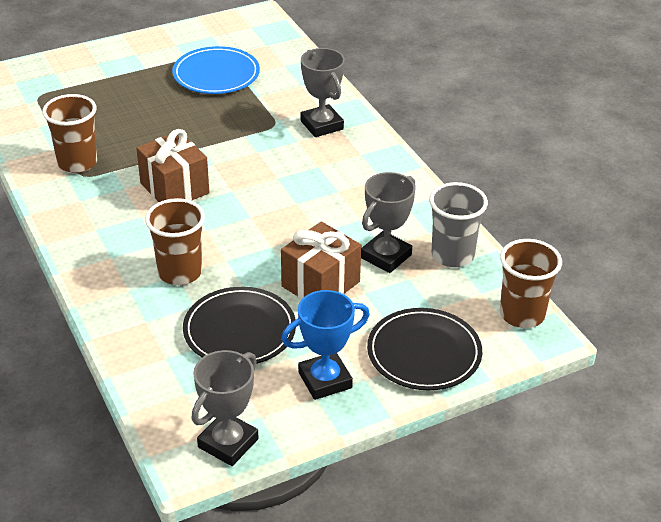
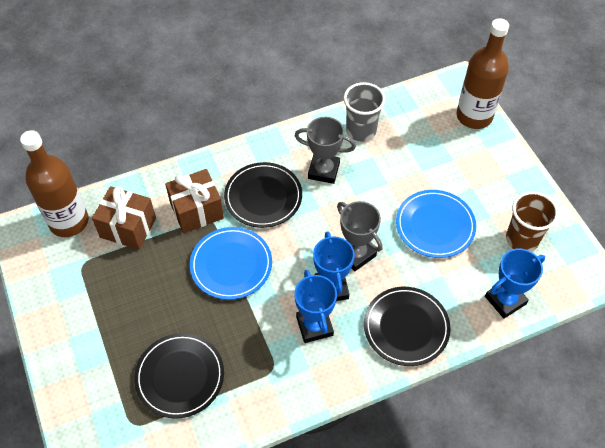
black plate: 2 -> 3
blue plate: 1 -> 2
blue trophy: 1 -> 3
brown bottle: 0 -> 2
brown cup: 3 -> 1
grey trophy: 3 -> 2

